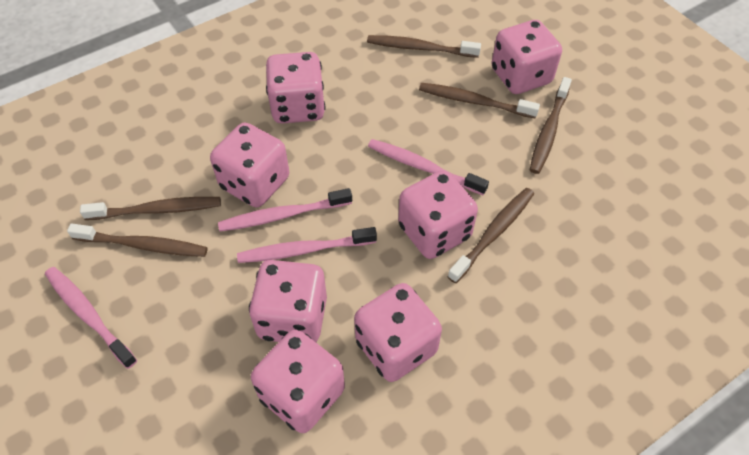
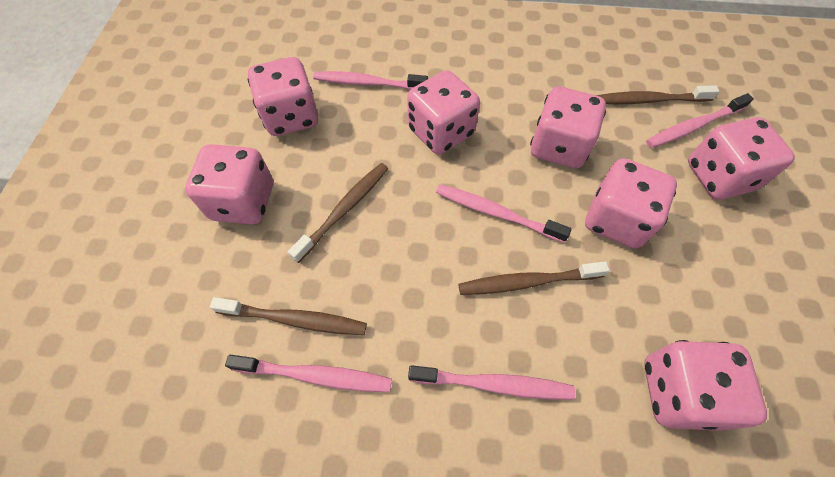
brown toothbrush: 6 -> 4
pink toothbrush: 4 -> 5

